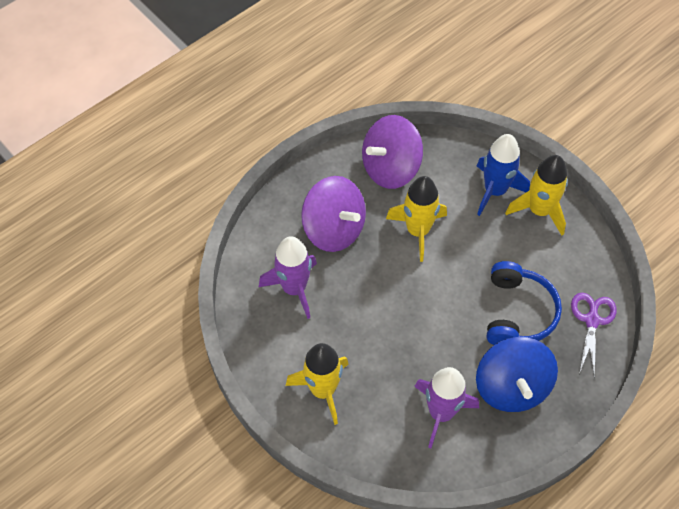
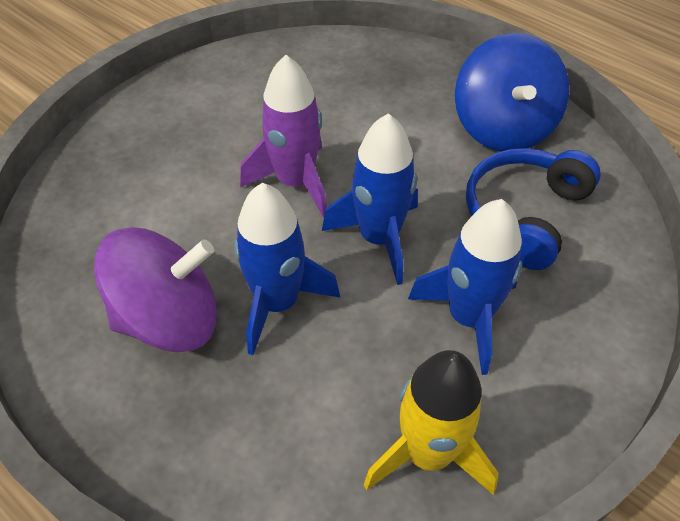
blue rocket: 1 -> 3
purple rocket: 2 -> 1
purple scissors: 1 -> 0
purple spinning top: 2 -> 1
yellow rocket: 3 -> 1

